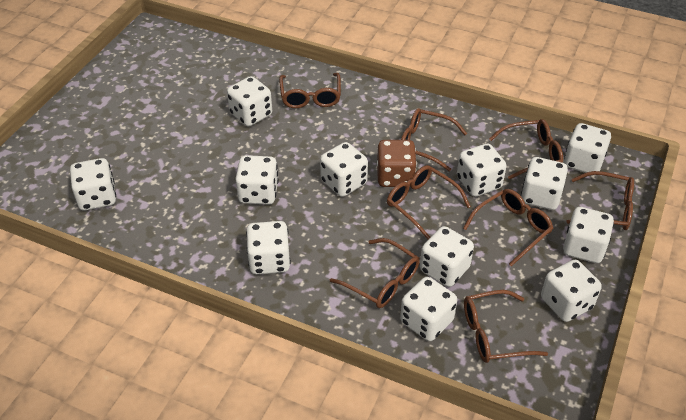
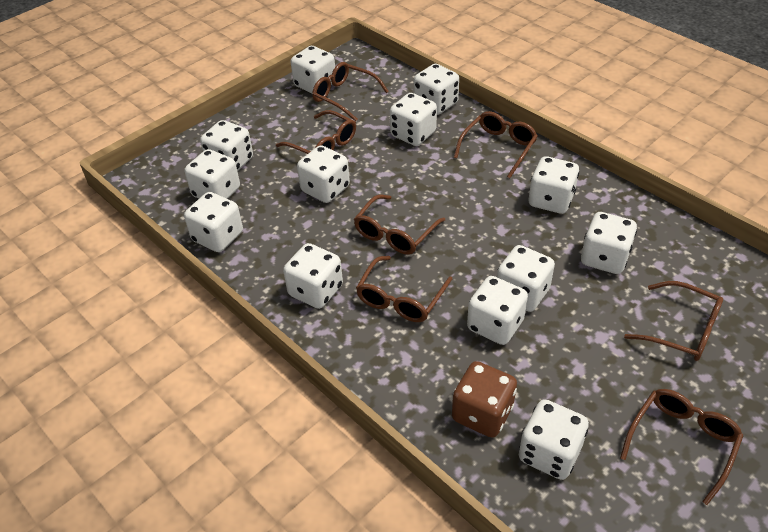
brown glasses: 8 -> 7
white dice: 12 -> 13

